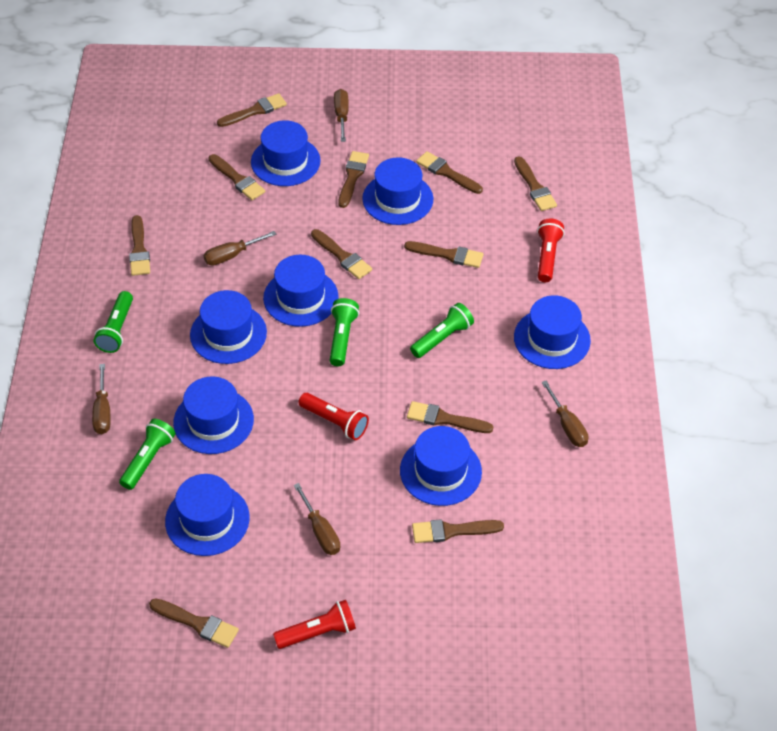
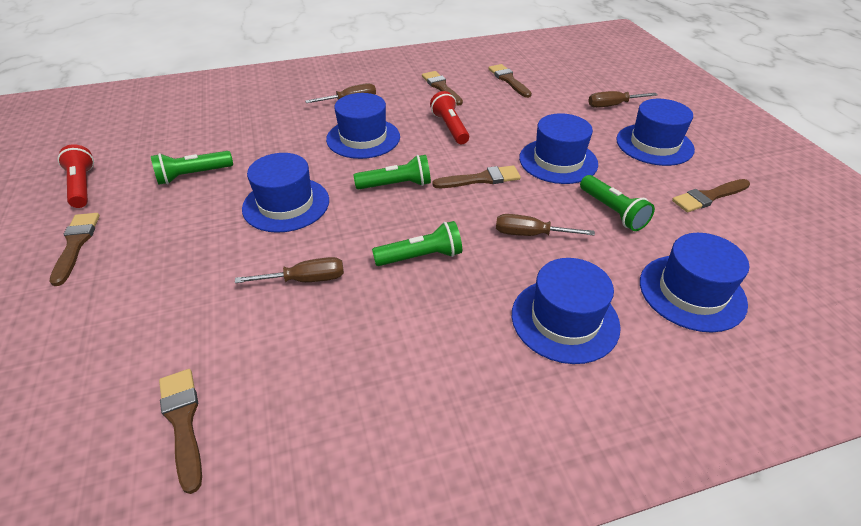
blue hat: 8 -> 6
brown brush: 11 -> 6
brown screwdriver: 5 -> 4
red flashlight: 3 -> 2

